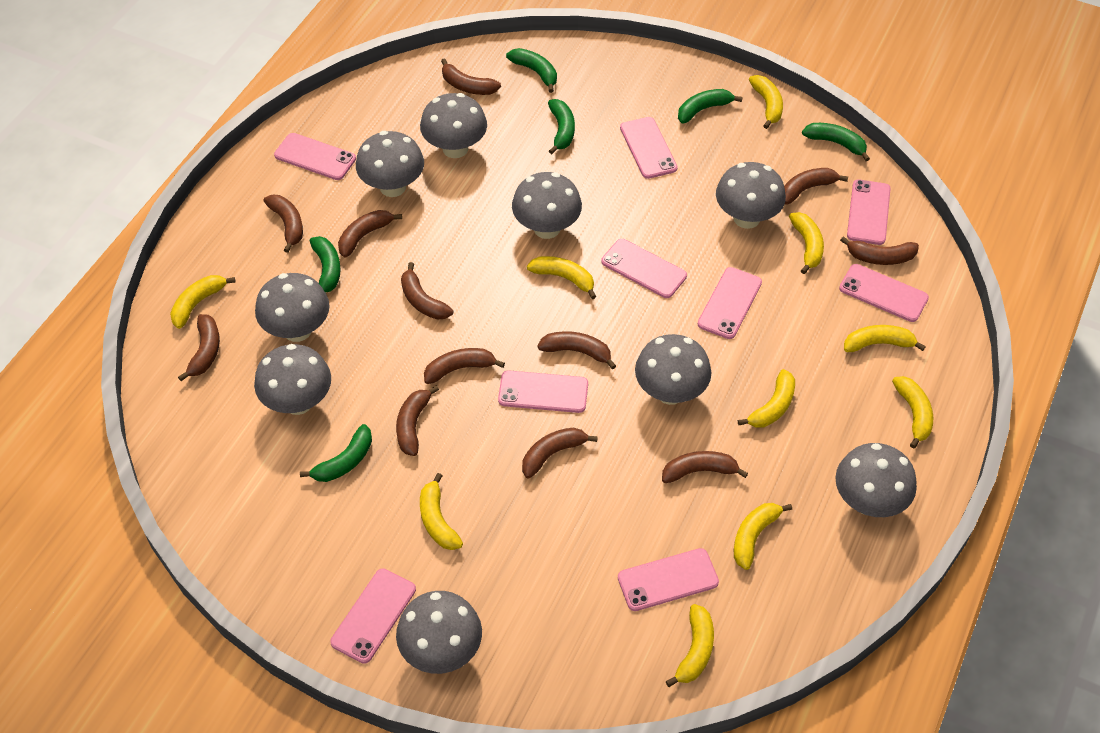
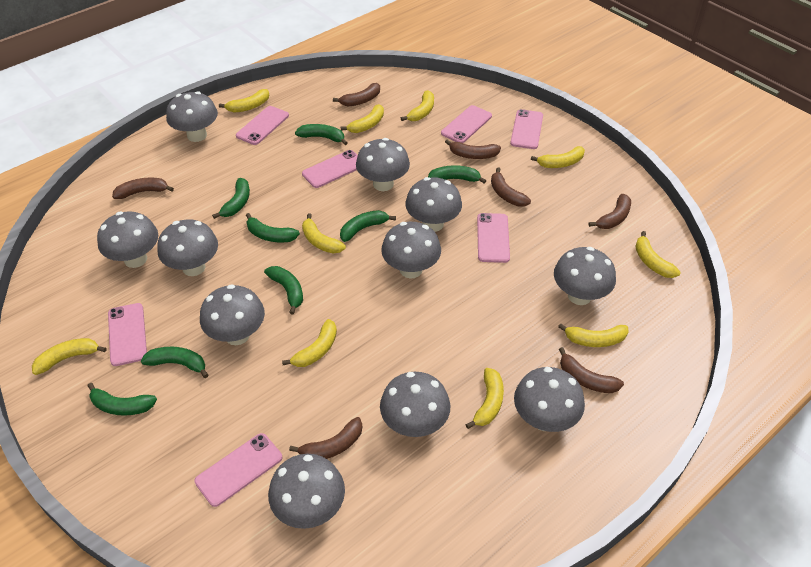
brown banana: 12 -> 7
green banana: 6 -> 8
grey mushroom: 9 -> 11
pink phone: 9 -> 7

